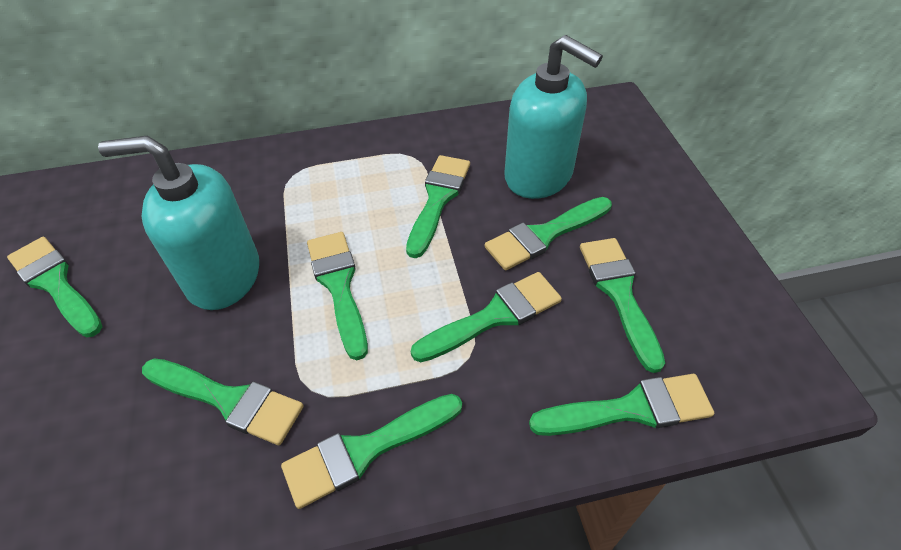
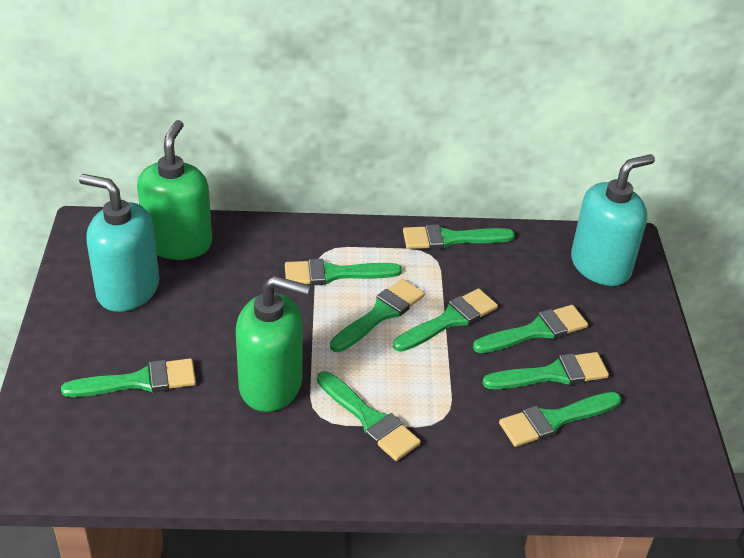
green soap dispenser: 0 -> 2

